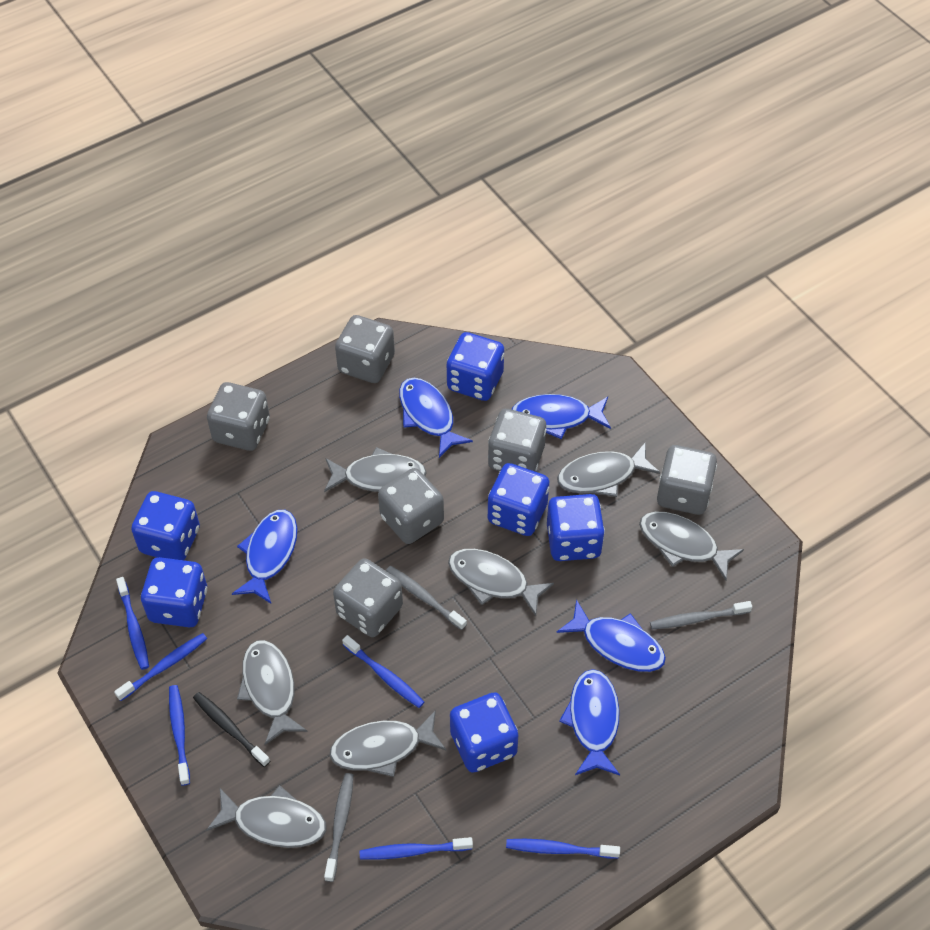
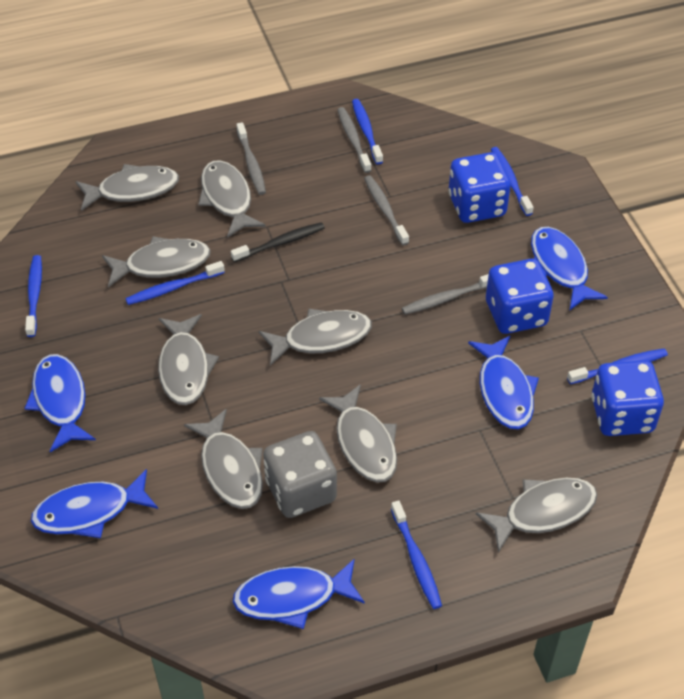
blue dice: 6 -> 3
grey dice: 6 -> 1
grey fish: 7 -> 8
grey toothbrush: 3 -> 4

